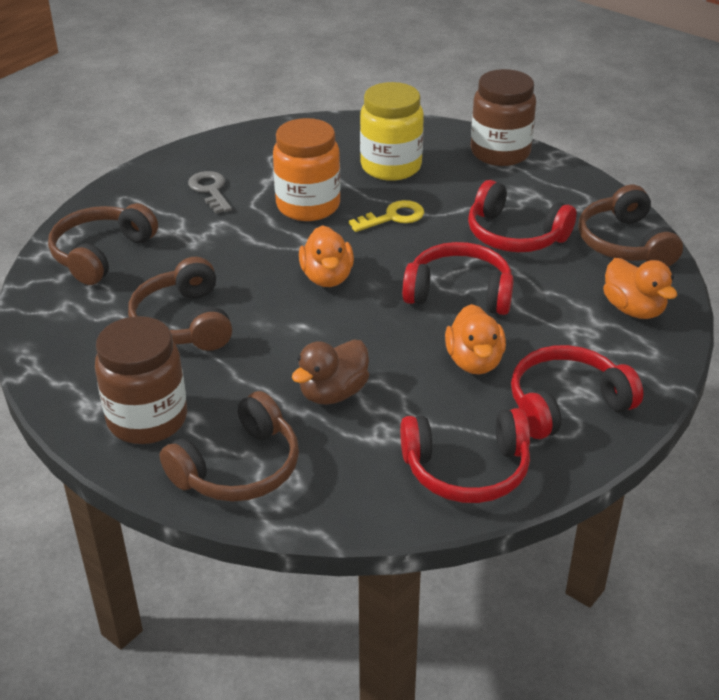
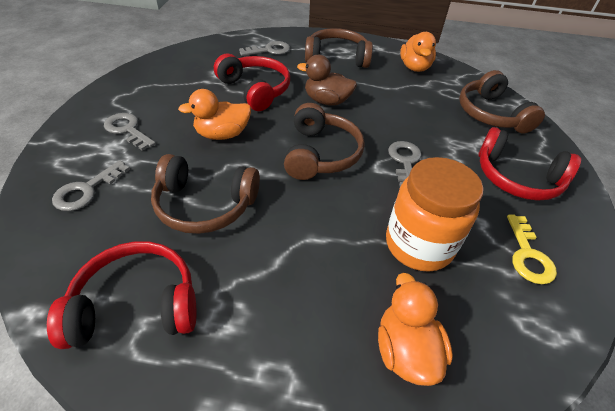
brown jar: 2 -> 0
grey key: 1 -> 4
red headphones: 4 -> 3
yellow jar: 1 -> 0

